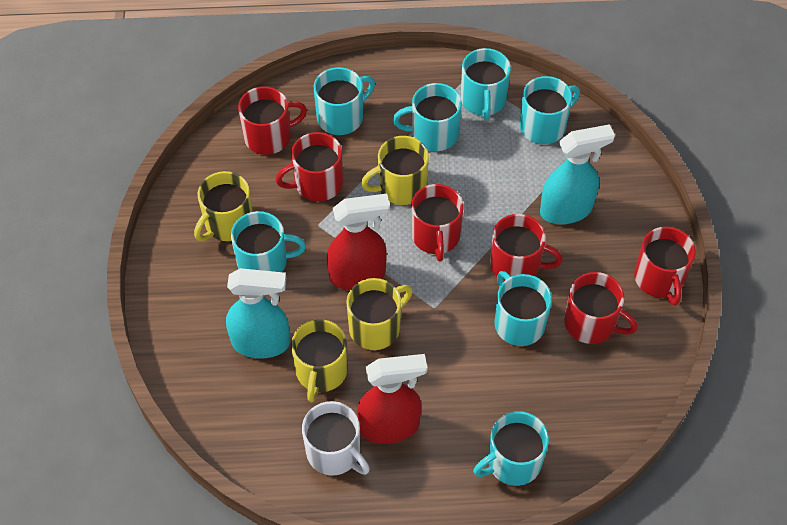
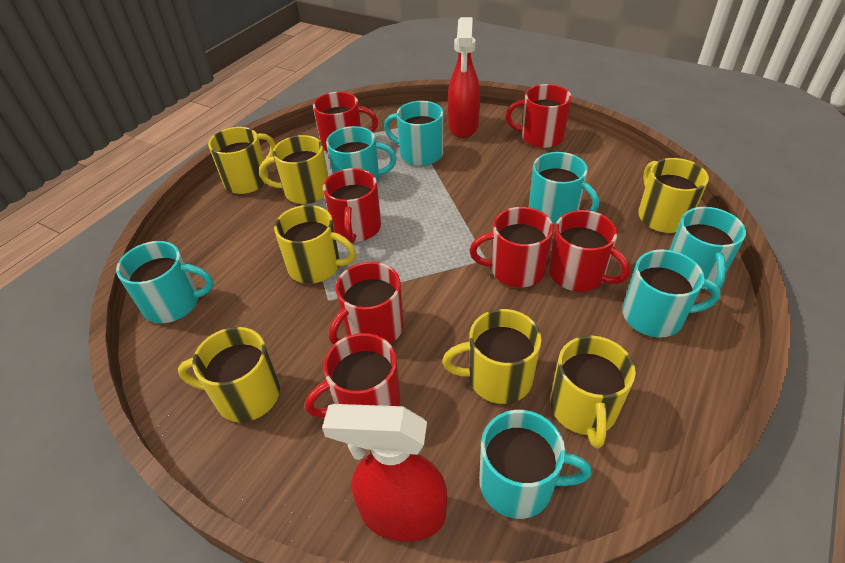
red mug: 6 -> 7
turquoise spray bottle: 2 -> 0
white mug: 1 -> 0
yellow mug: 4 -> 7

